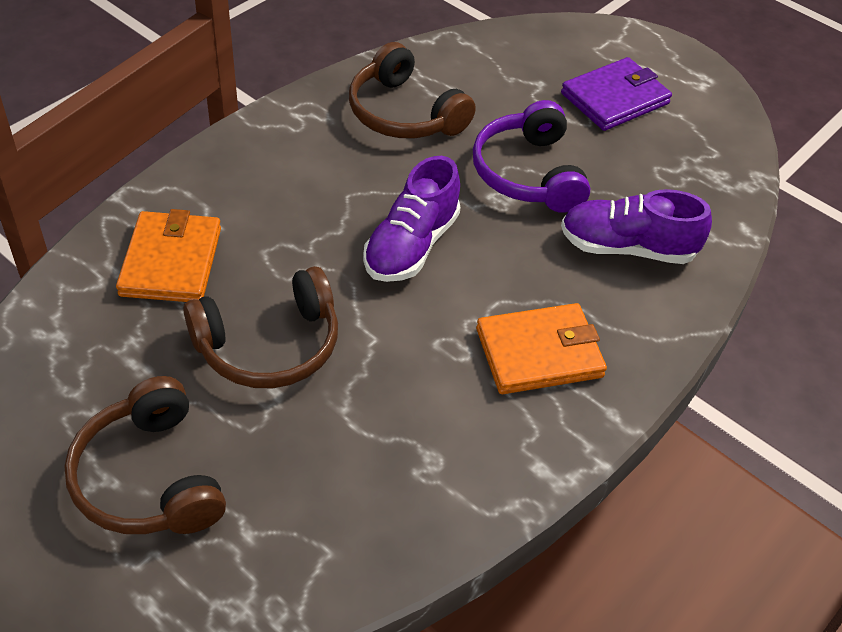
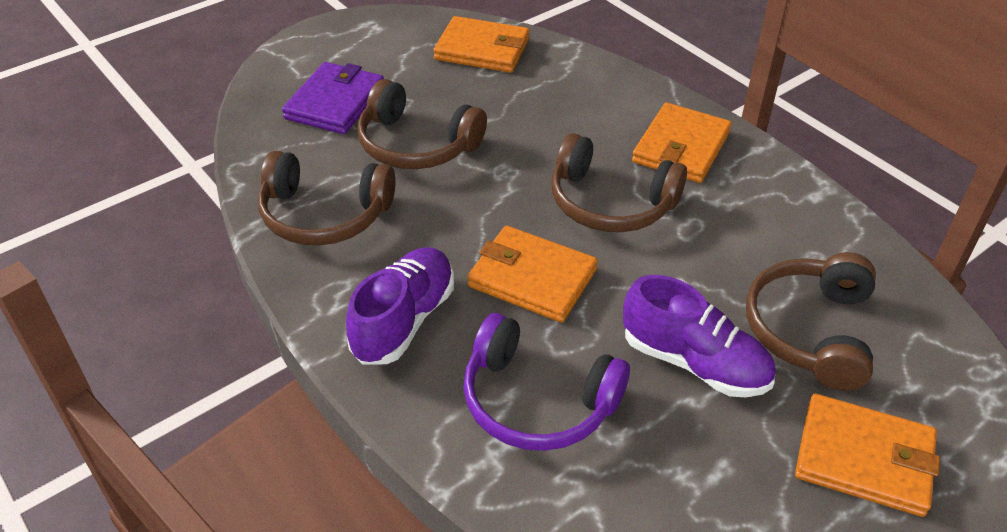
brown headphones: 3 -> 4
orange wallet: 2 -> 4

